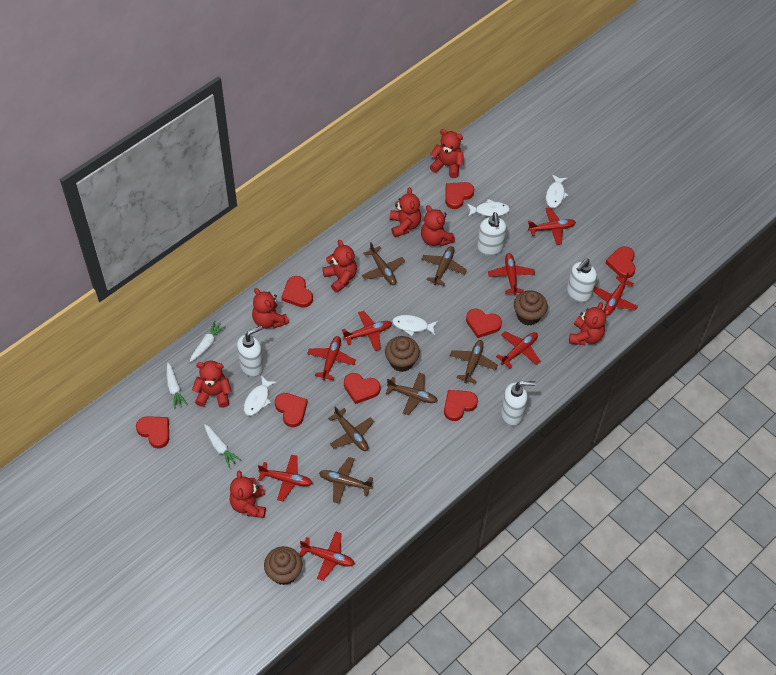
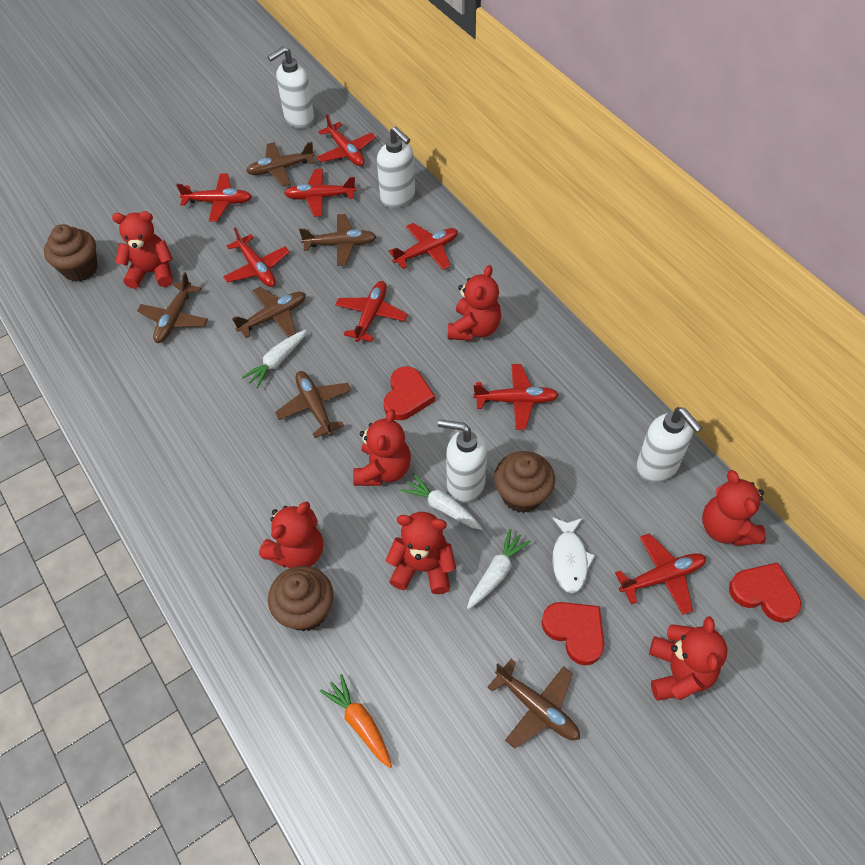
orange carrot: 0 -> 1
red heart: 8 -> 3
red teddy bear: 8 -> 7
white fish: 4 -> 1

